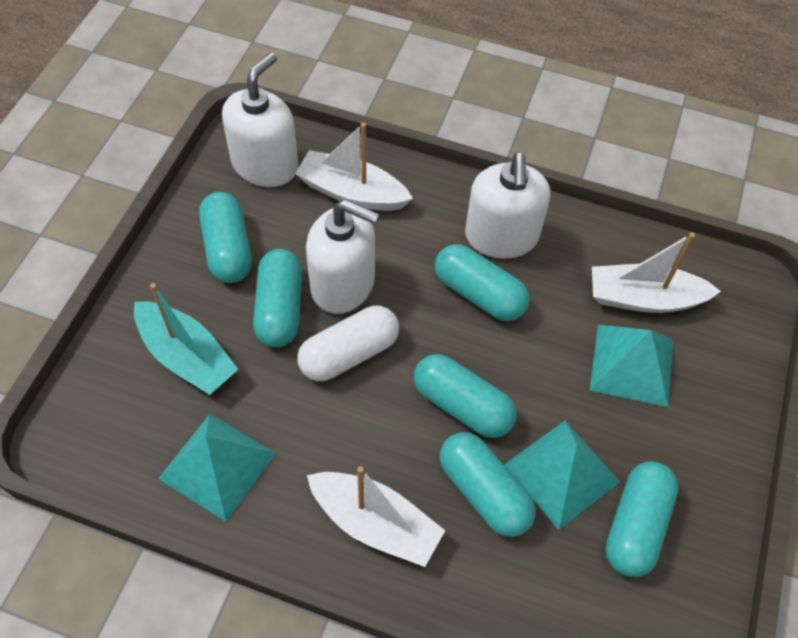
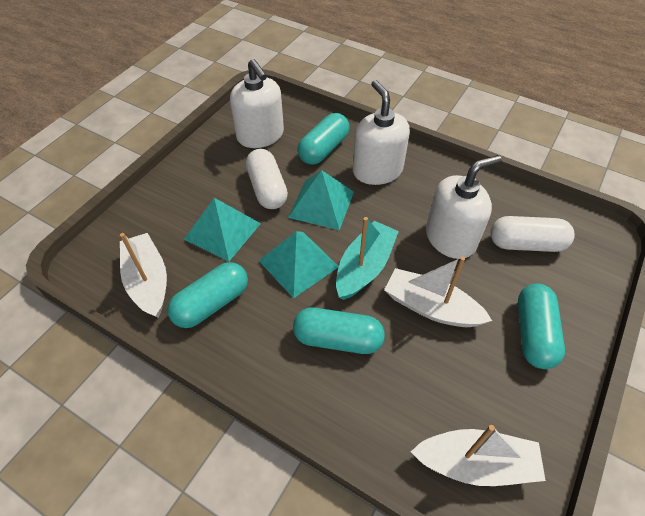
turquoise capsule: 6 -> 4
white capsule: 1 -> 2

